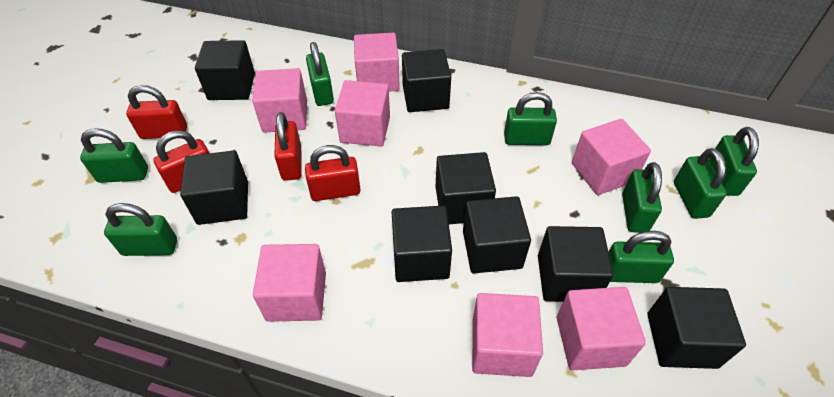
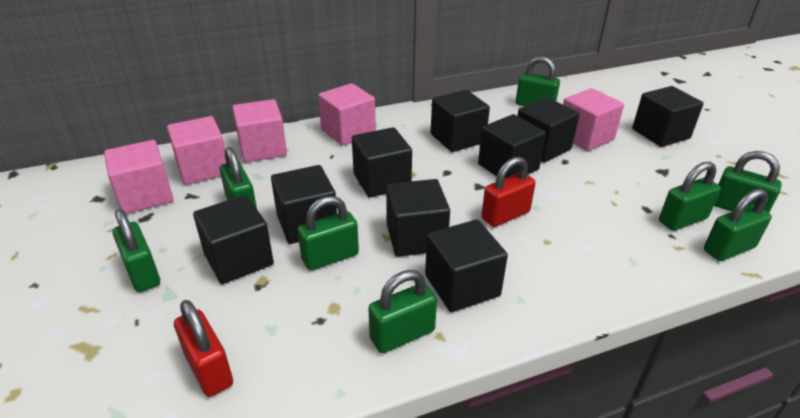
black cube: 8 -> 9
pink cube: 7 -> 5
red padlock: 4 -> 2

